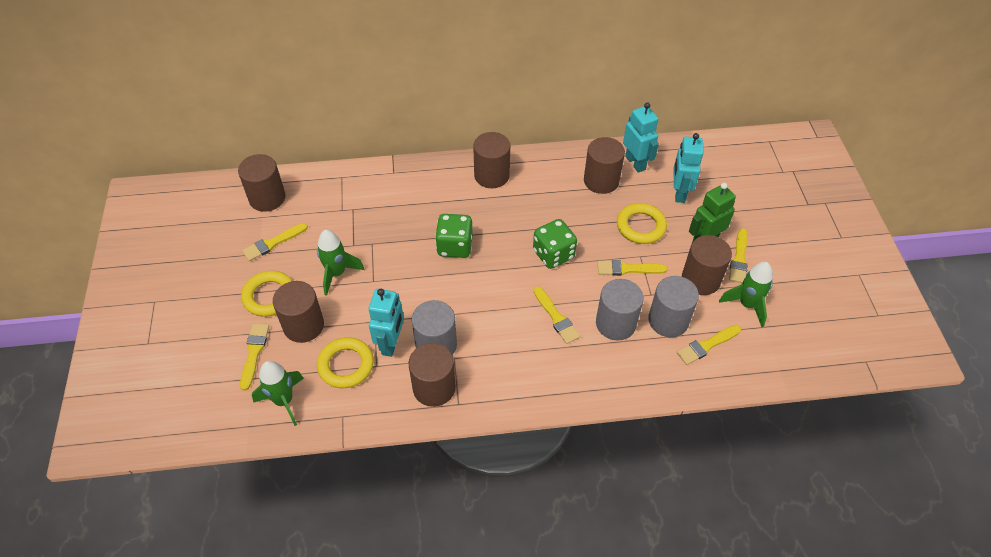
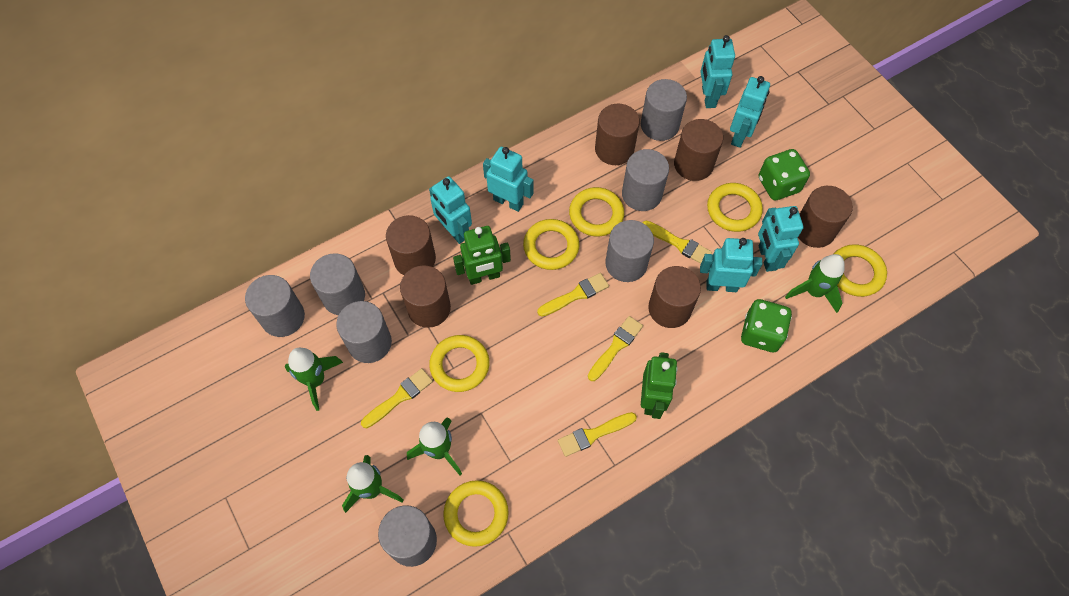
green robot: 1 -> 2
green rocket: 3 -> 4
grey cylinder: 3 -> 7
turquoise robot: 3 -> 6
yellow brush: 6 -> 5
yellow ring: 3 -> 6

